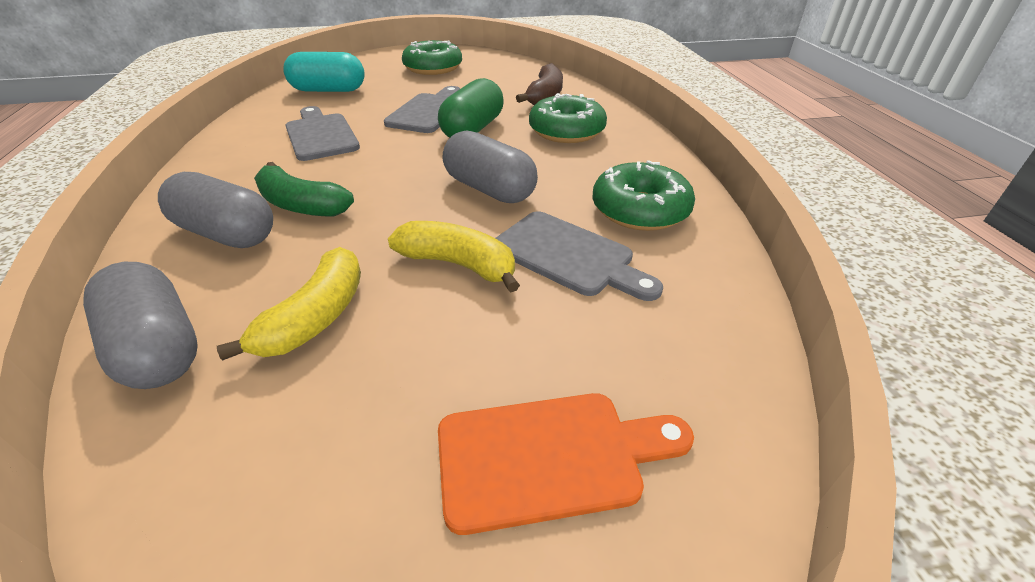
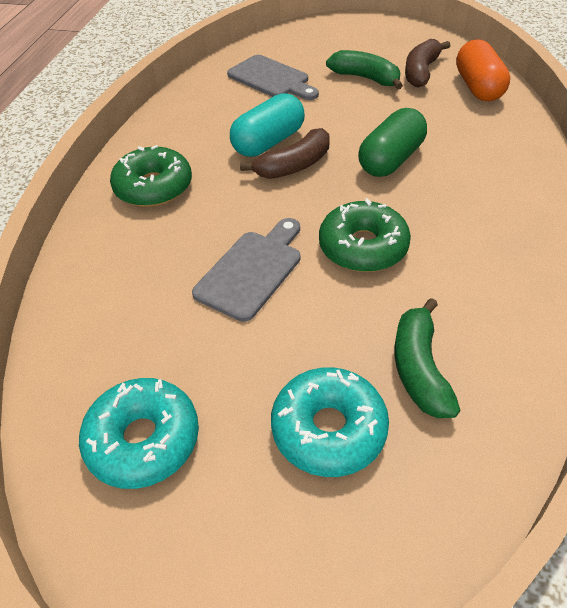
brown banana: 1 -> 2
green banana: 1 -> 2
green donut: 3 -> 2
grey capsule: 3 -> 0
grey cutting board: 3 -> 2
orange capsule: 0 -> 1
orange cutting board: 1 -> 0
turquoise donut: 0 -> 2
yellow banana: 2 -> 0

